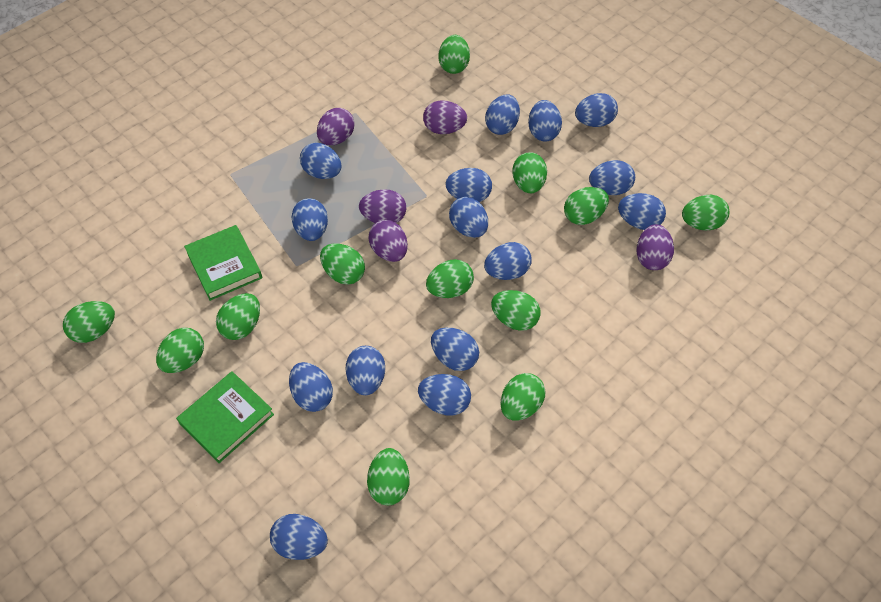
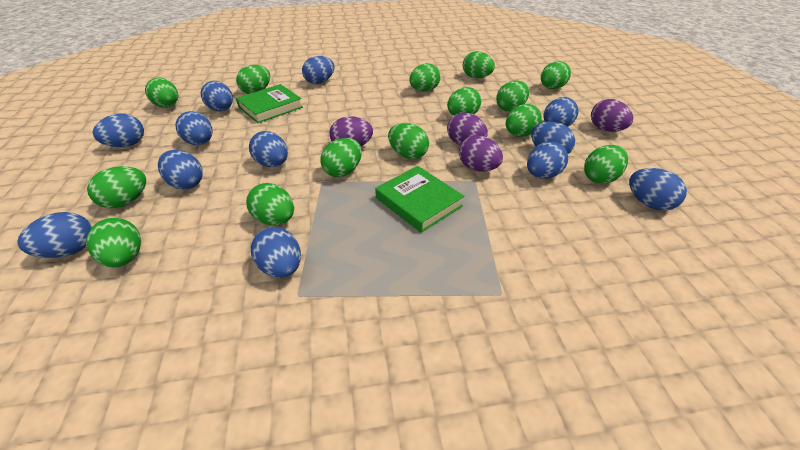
blue egg: 15 -> 12
green egg: 12 -> 14
purple egg: 5 -> 4

